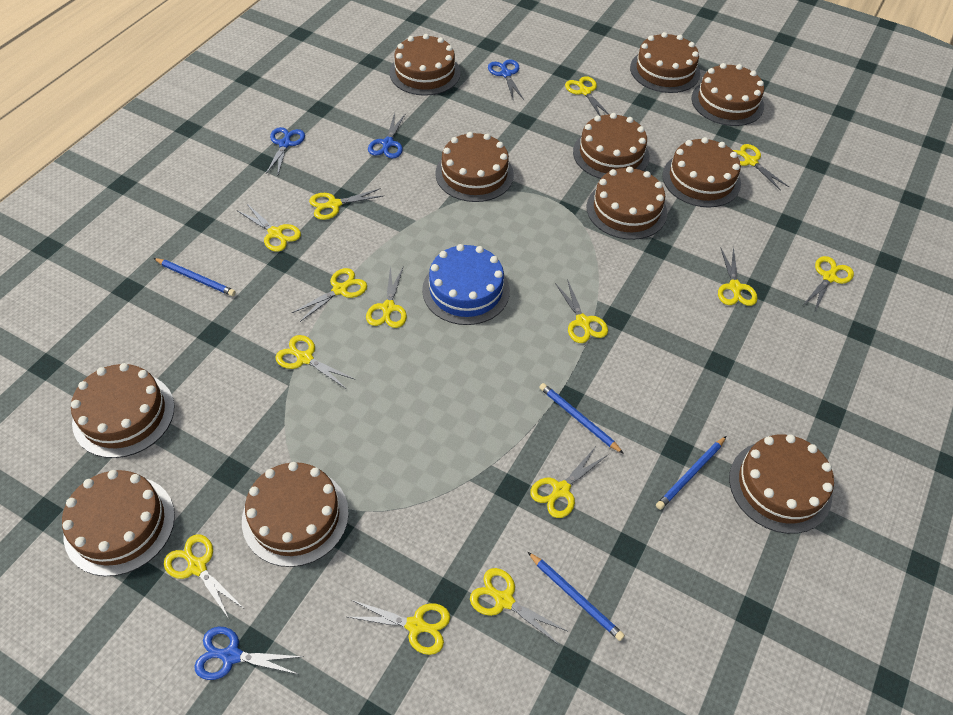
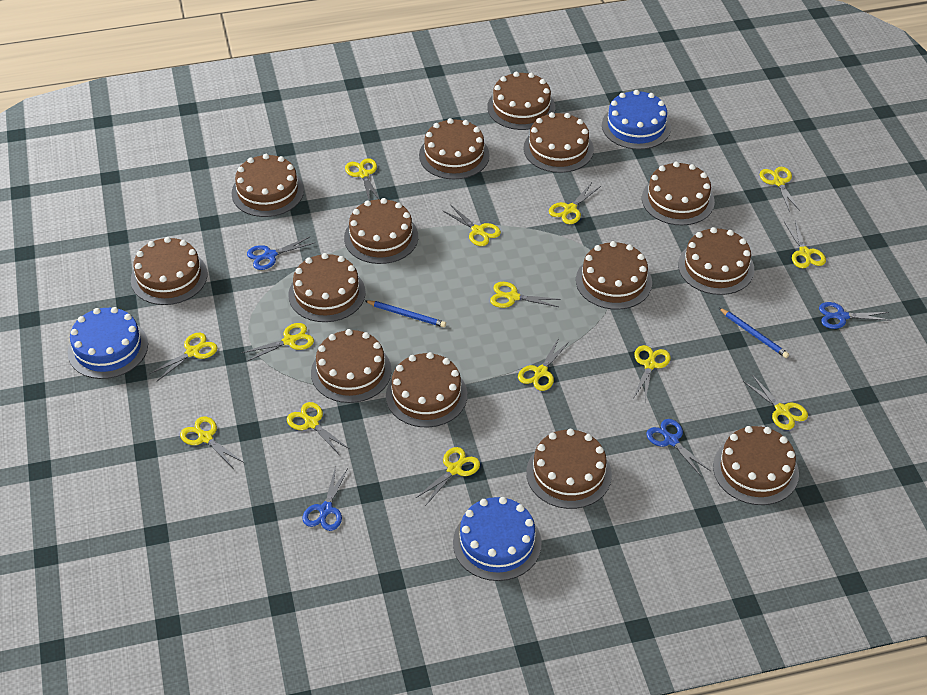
blue cake: 1 -> 3
blue pencil: 4 -> 2
brown cake: 11 -> 14

